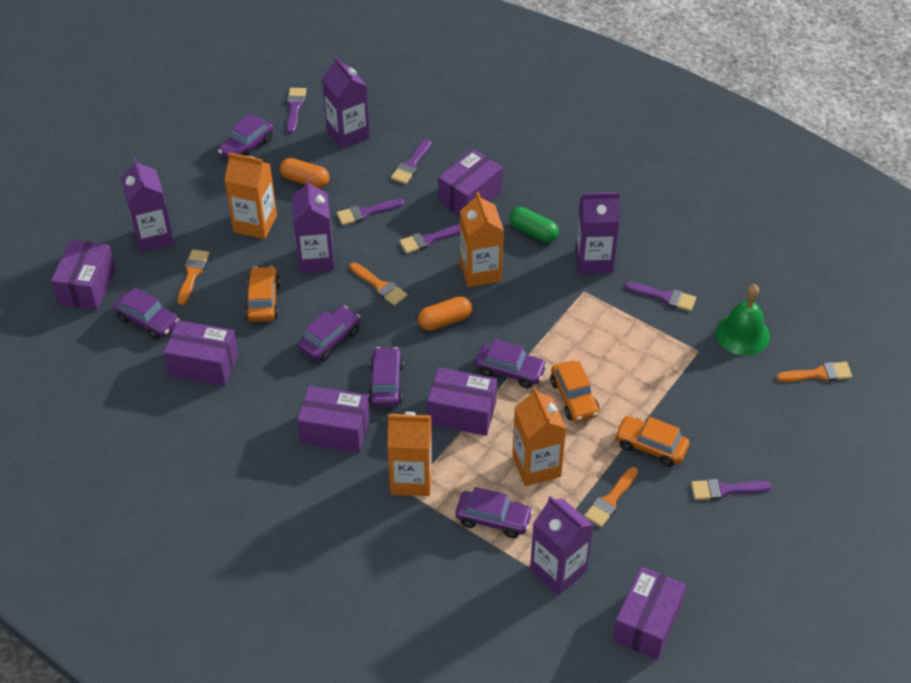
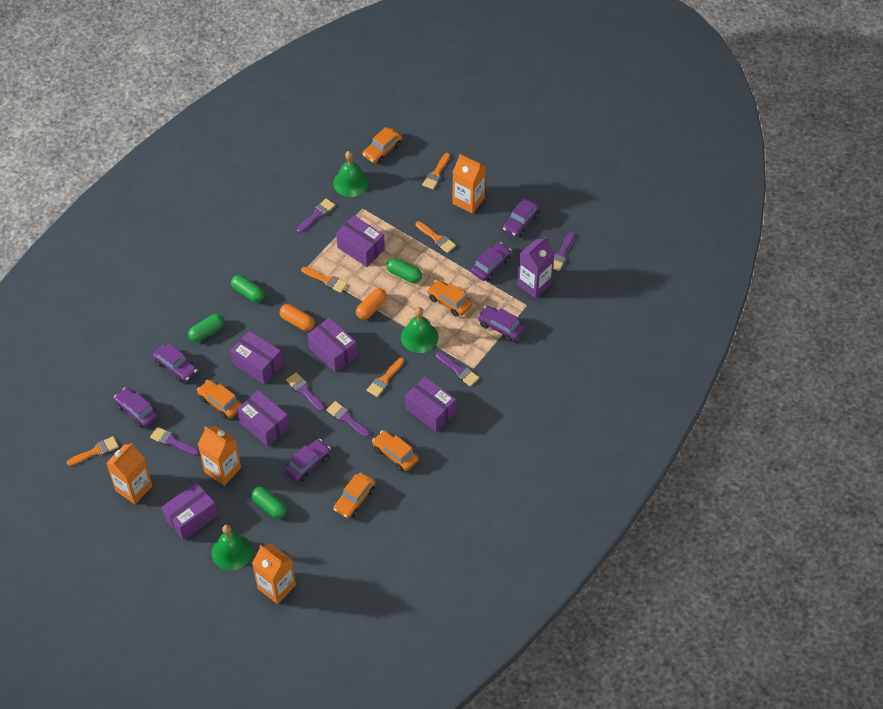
green bell: 1 -> 3
green capsule: 1 -> 4
orange brush: 4 -> 5
orange car: 3 -> 5
purple carton: 5 -> 1

